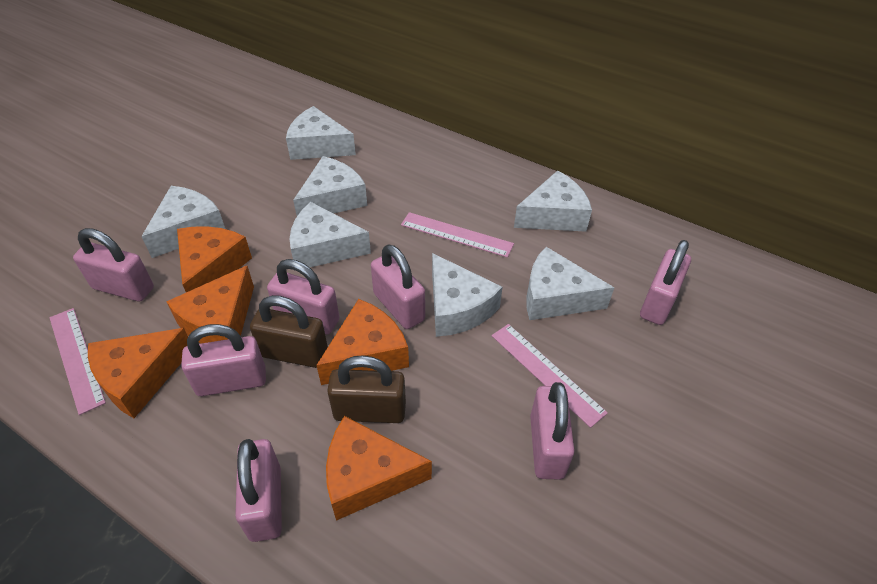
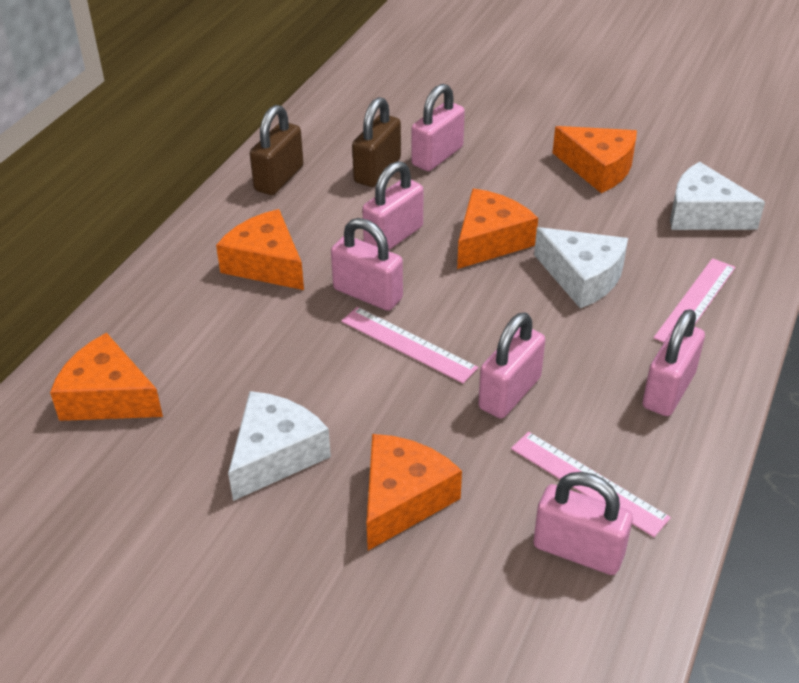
pink padlock: 7 -> 6
white cheese: 7 -> 3

